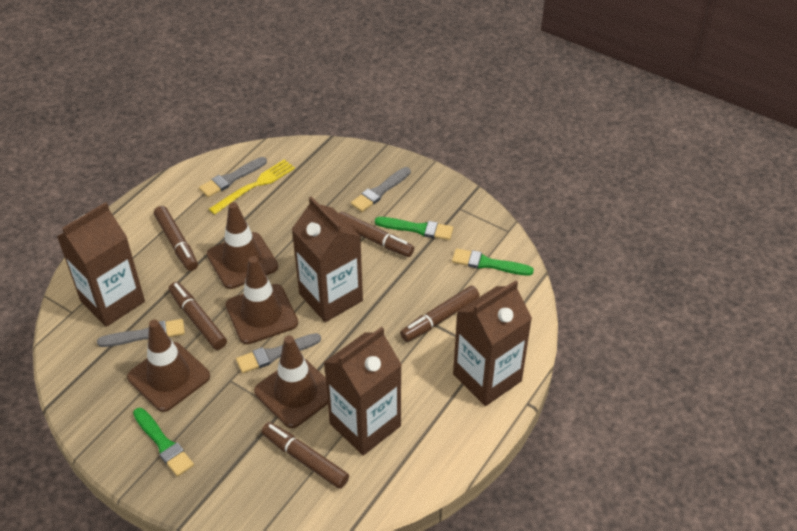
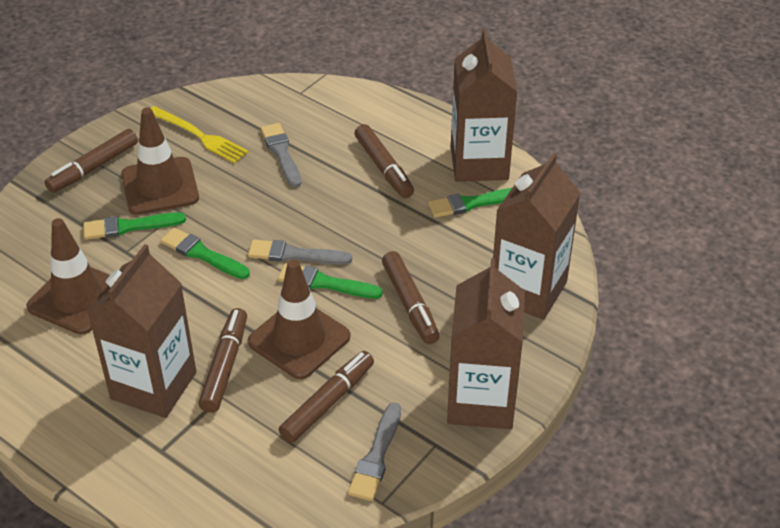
brown traffic cone: 4 -> 3
green brush: 3 -> 4
grey brush: 4 -> 3

